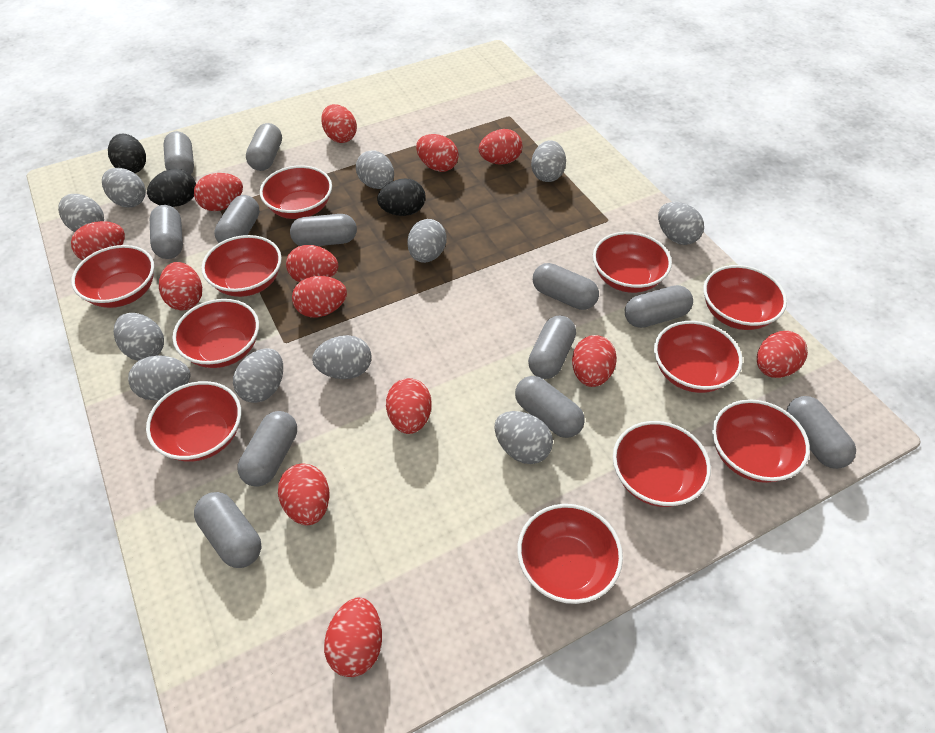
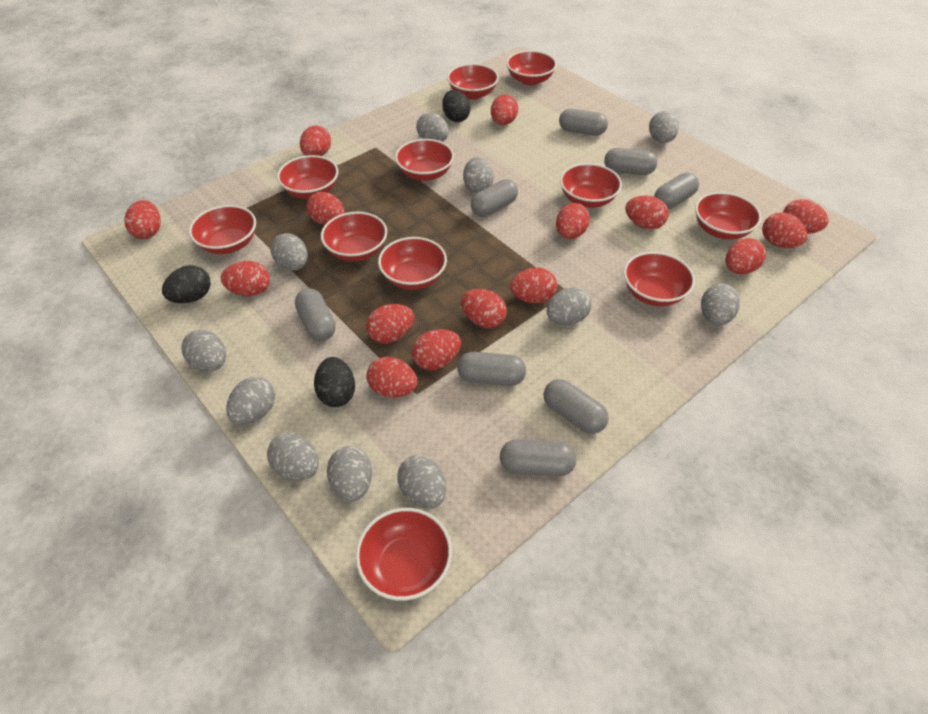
grey capsule: 12 -> 8
red egg: 13 -> 15

